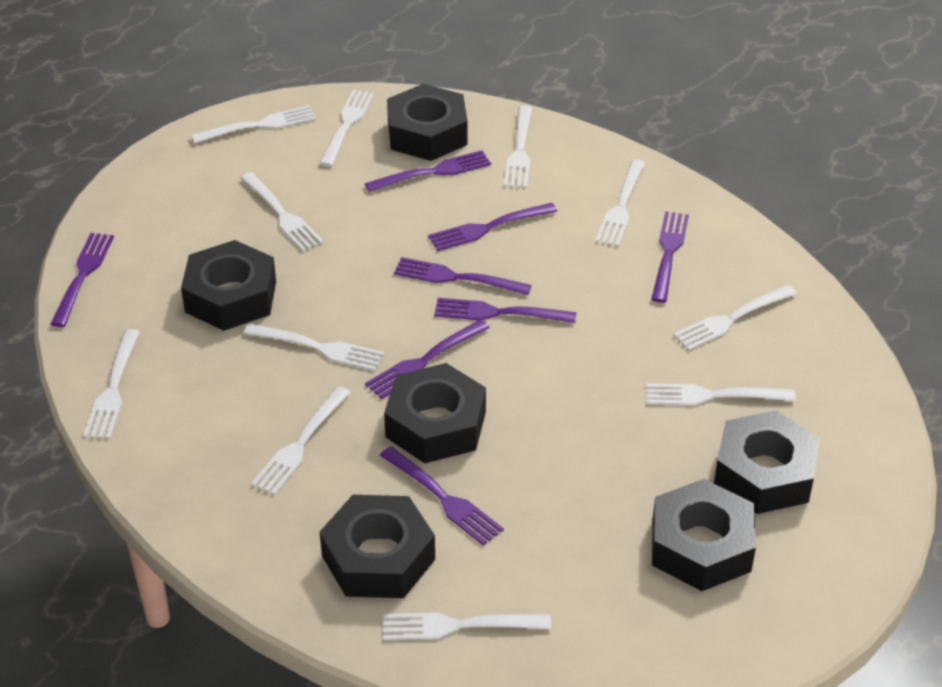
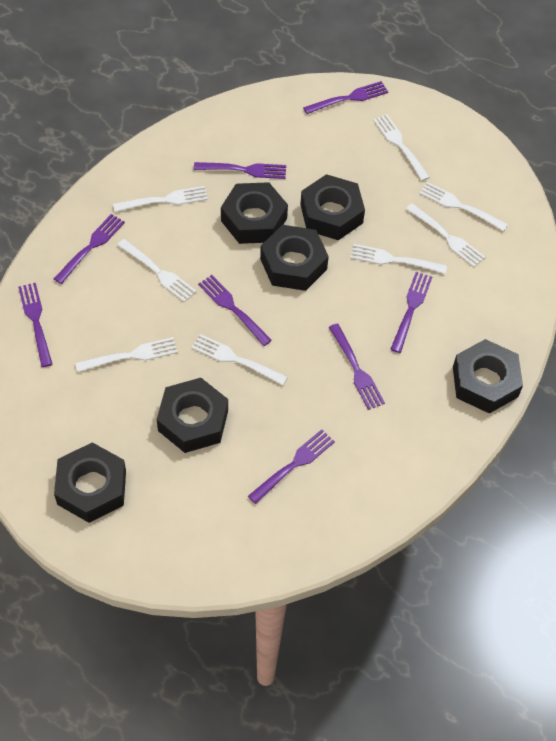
white fork: 11 -> 8

